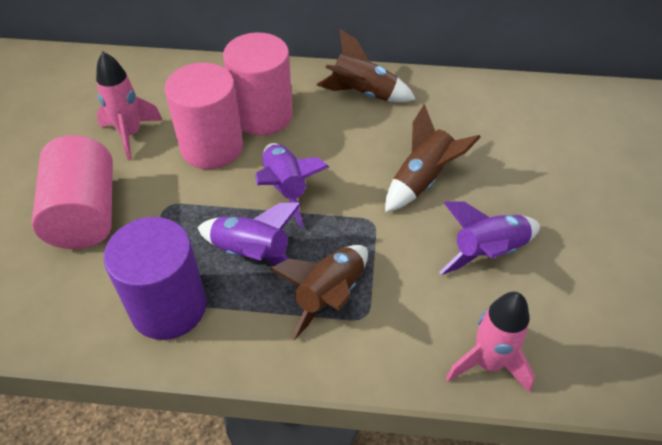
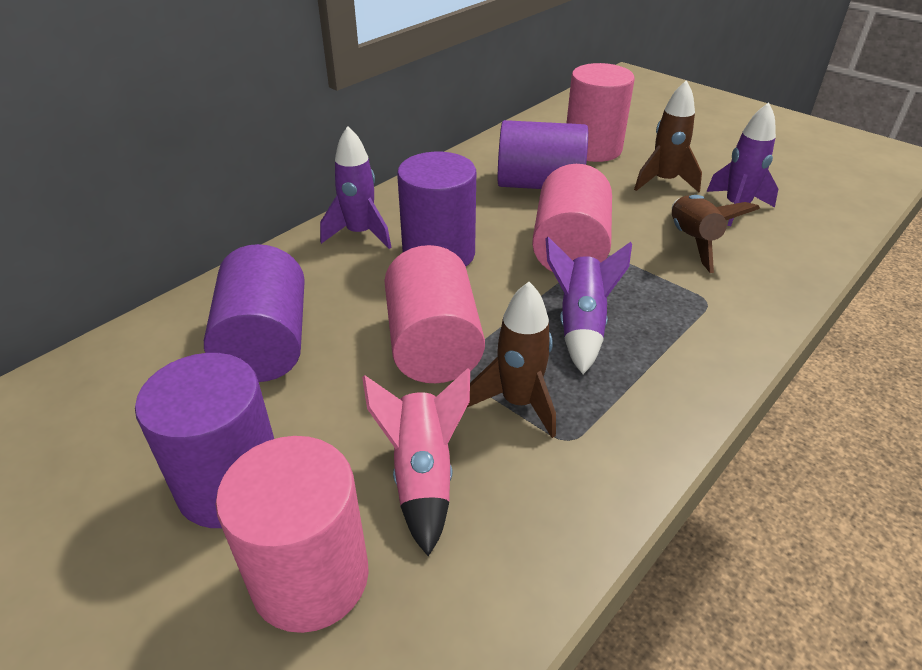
pink cylinder: 3 -> 4
pink rocket: 2 -> 1
purple cylinder: 1 -> 4

